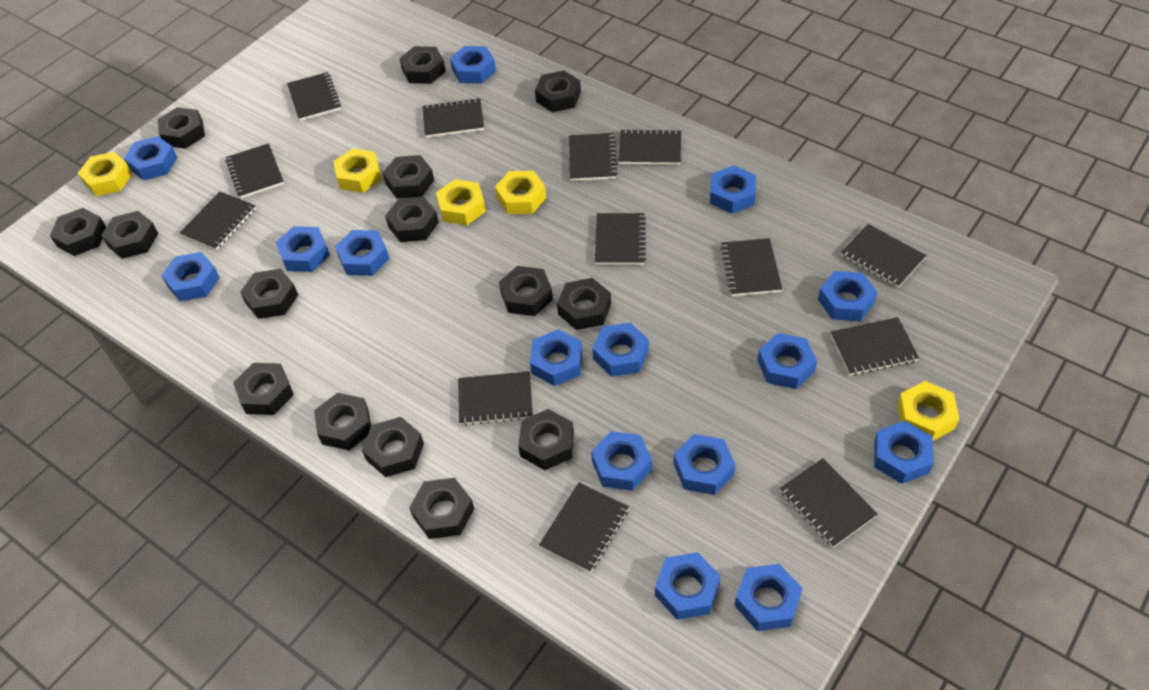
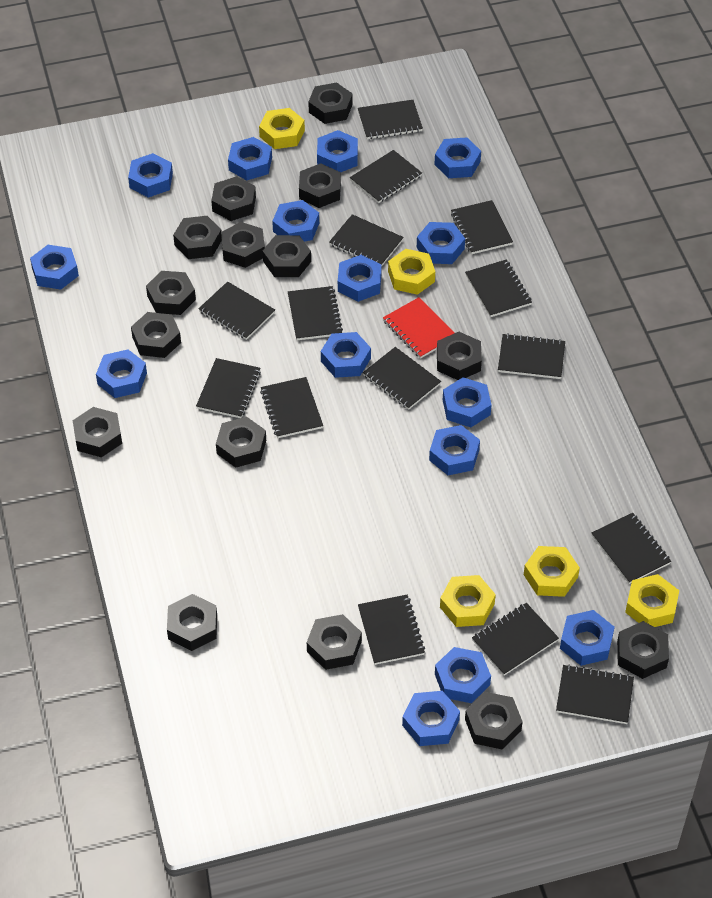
black notebook: 13 -> 15
red notebook: 0 -> 1

